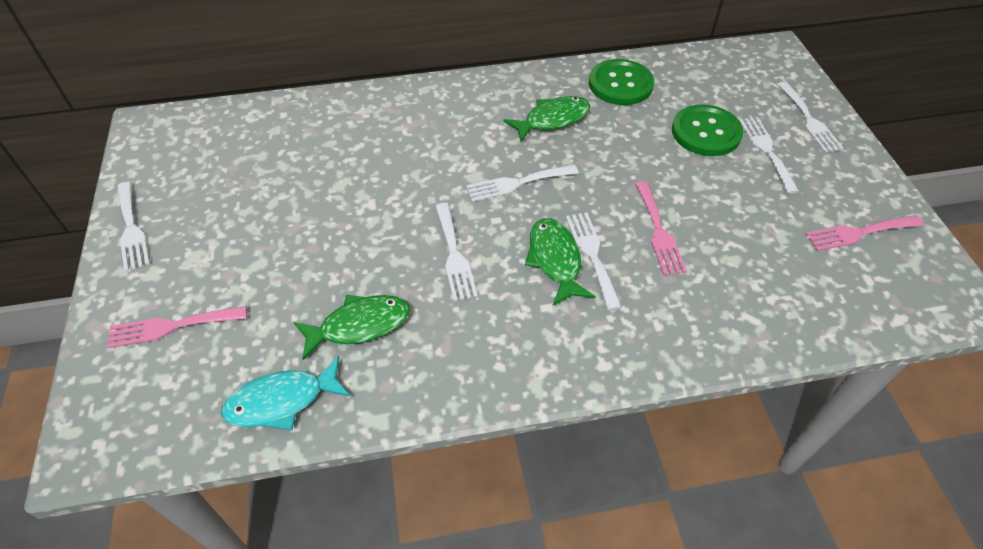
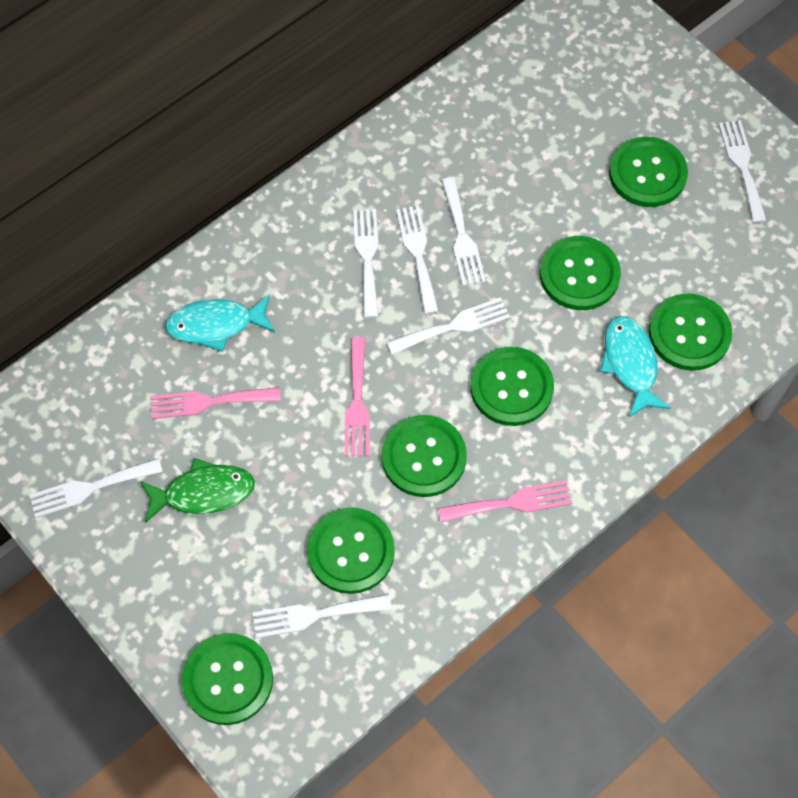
green button: 2 -> 7
green fish: 3 -> 1
turquoise fish: 1 -> 2
white fork: 6 -> 7

